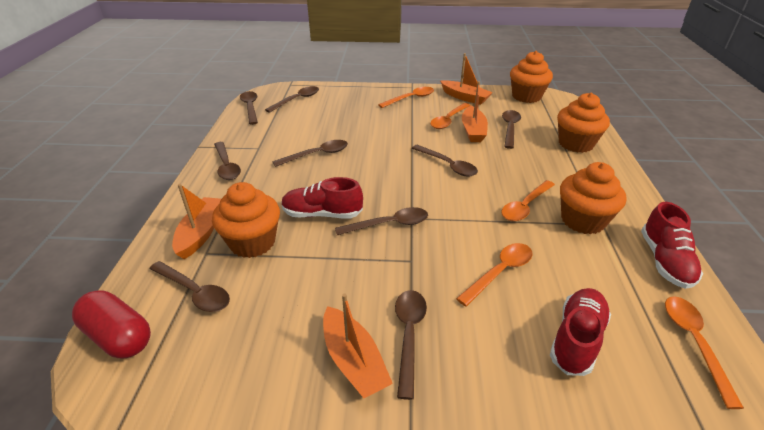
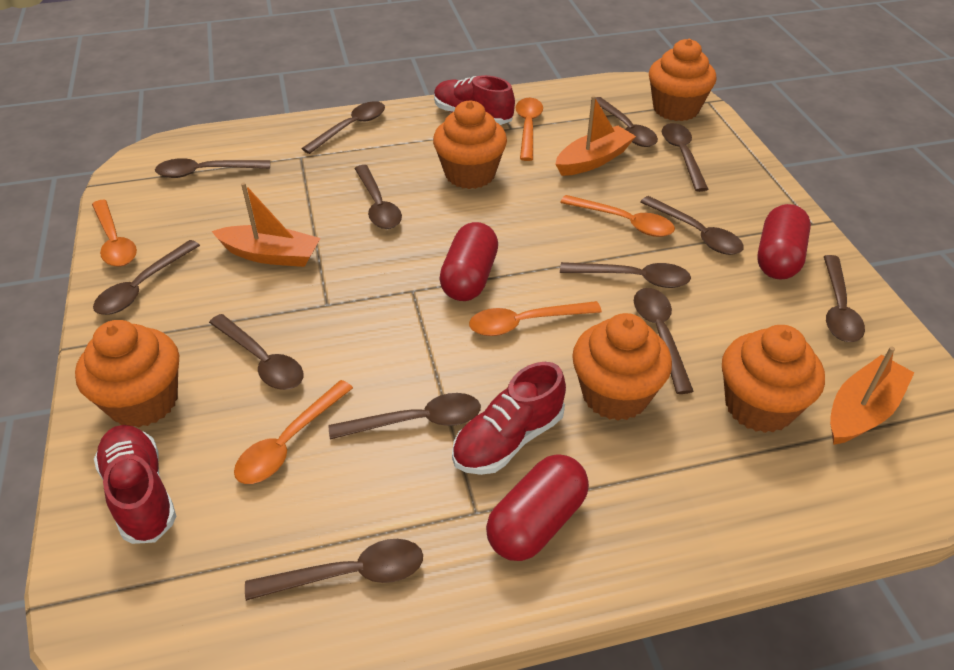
brown spoon: 9 -> 13
orange boat: 4 -> 3
orange cupcake: 4 -> 5
red capsule: 1 -> 3

